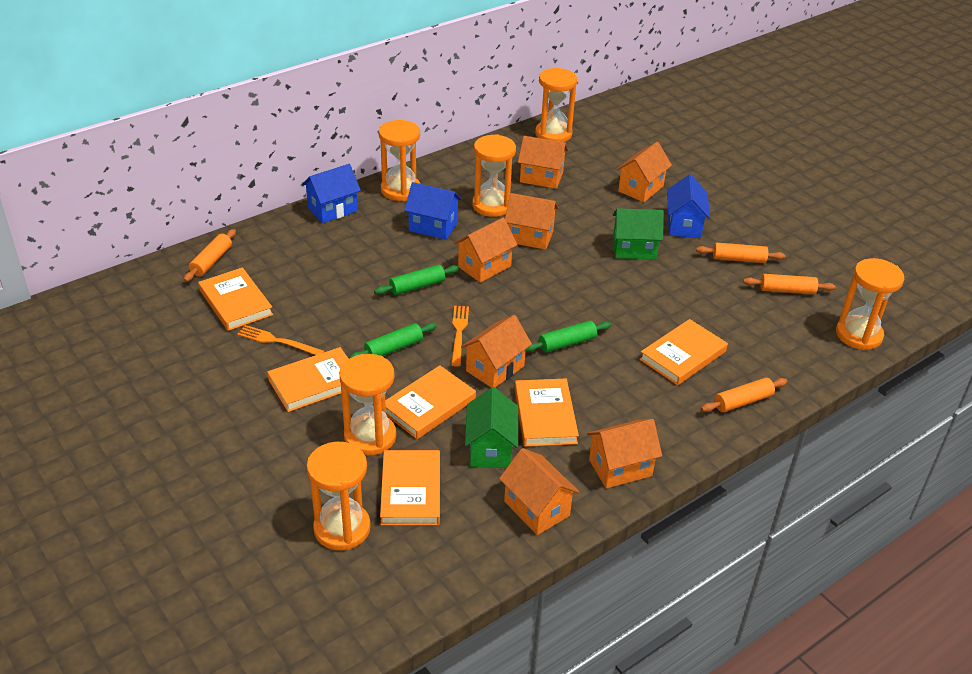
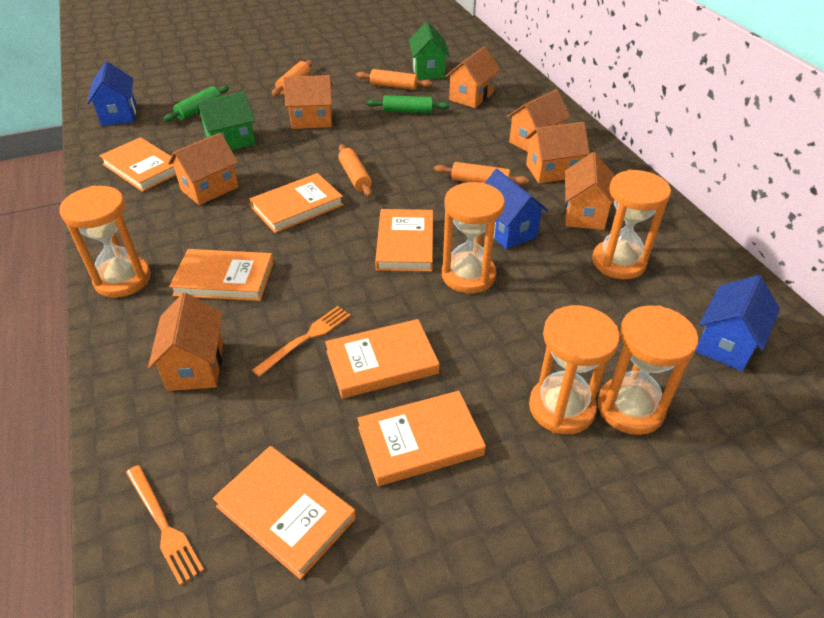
green rolling pin: 3 -> 2
orange book: 6 -> 7
orange hourglass: 6 -> 5

